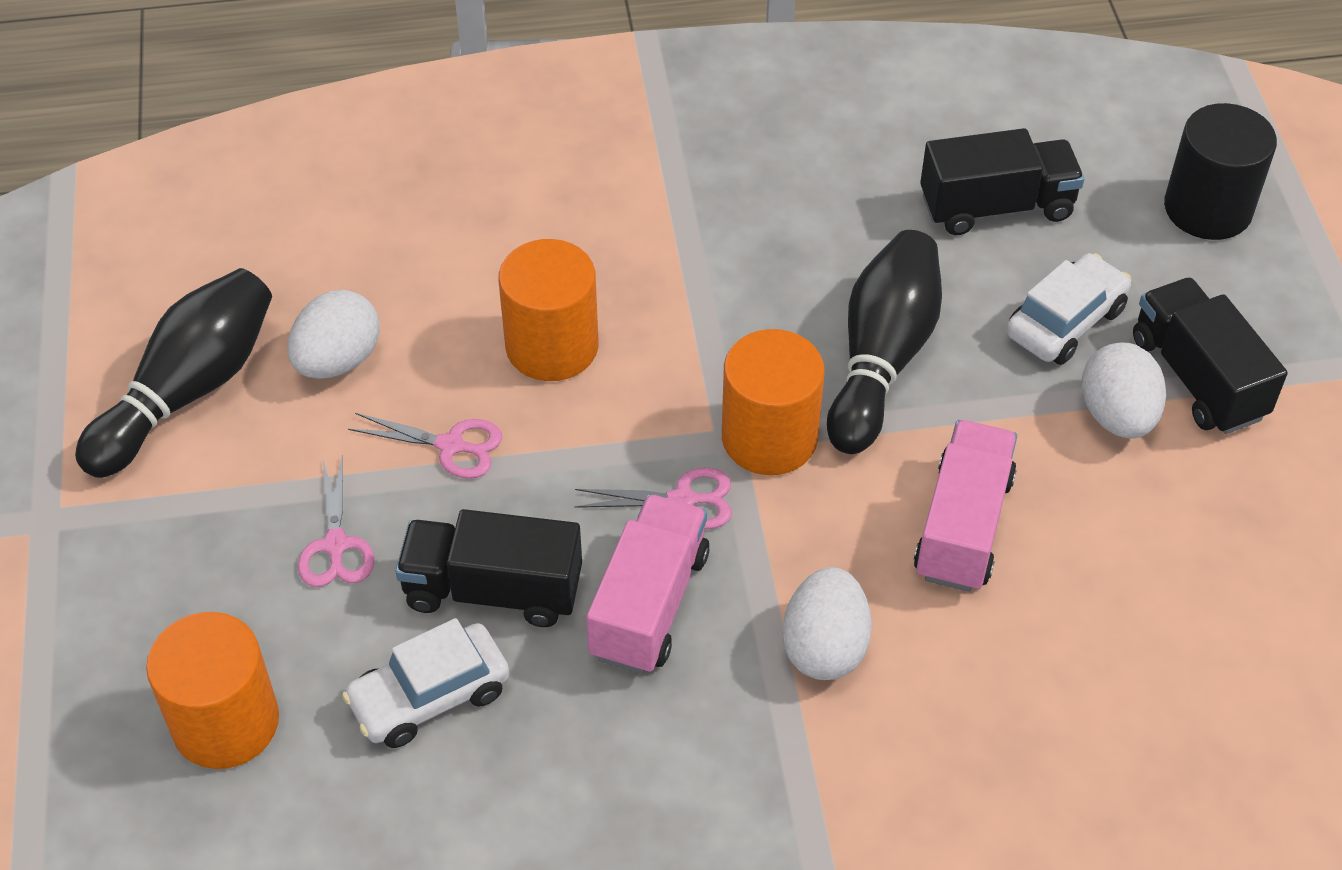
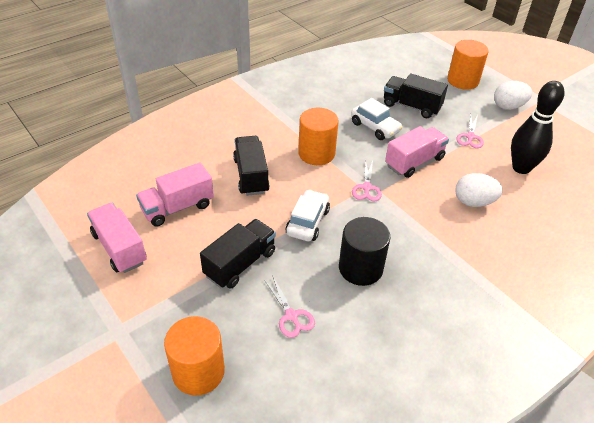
black bowling pin: 2 -> 1
pink truck: 2 -> 3
white egg: 3 -> 2

